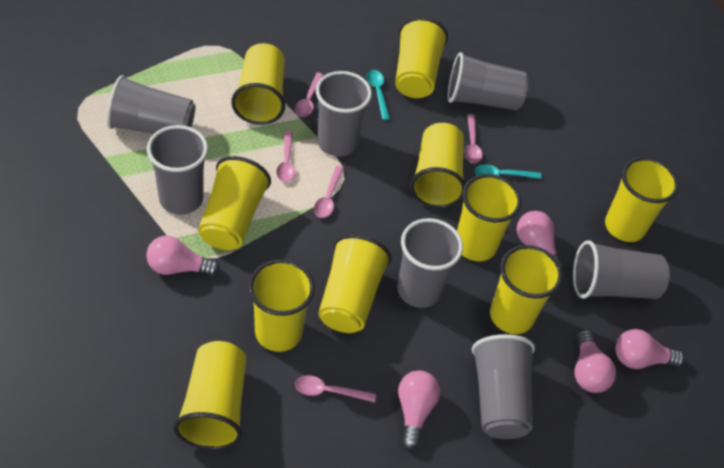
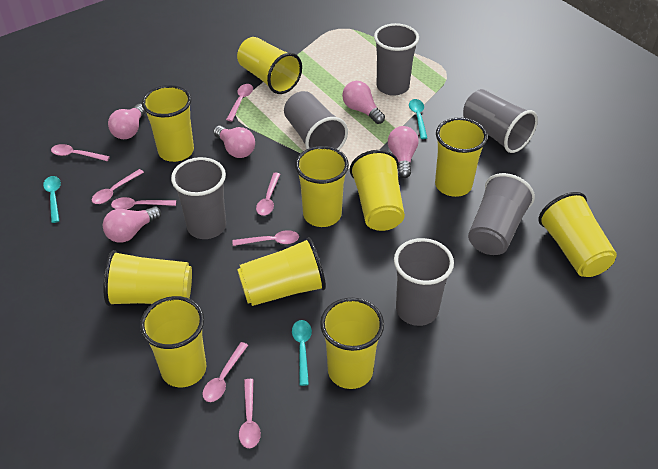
grey cup: 7 -> 6
pink spoon: 5 -> 8
turquoise spoon: 2 -> 3

